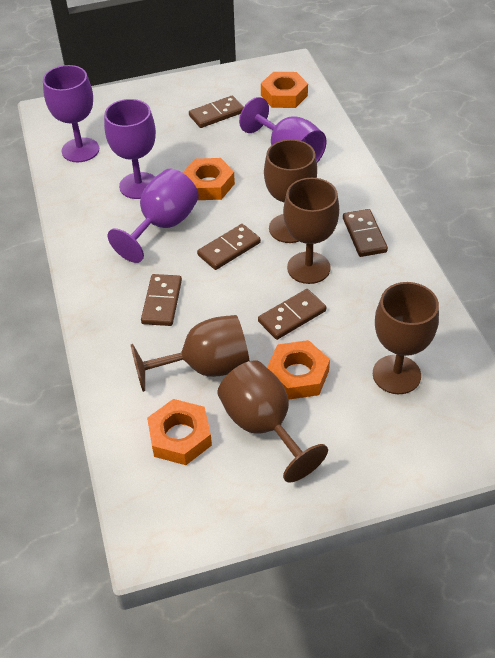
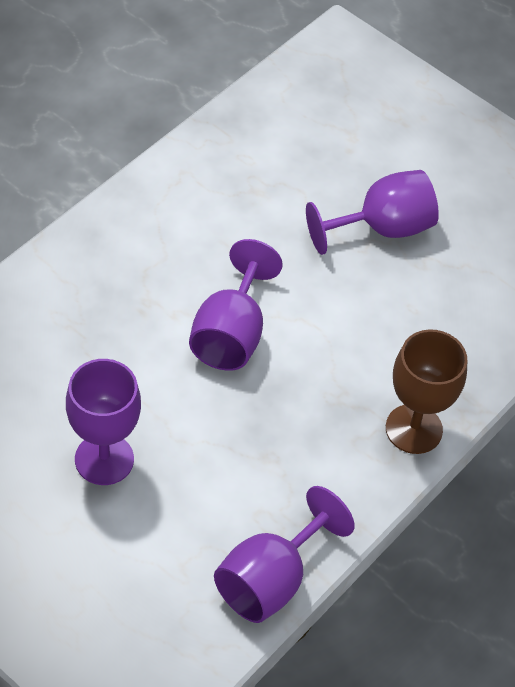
brown domino: 5 -> 0
brown goblet: 5 -> 1
orange nut: 4 -> 0

